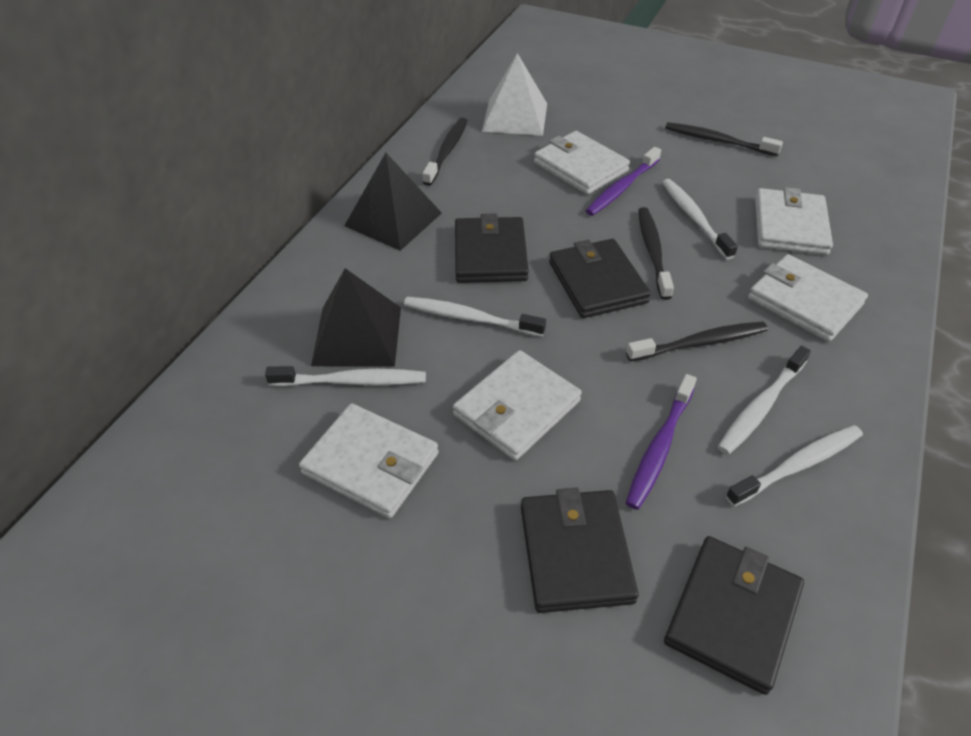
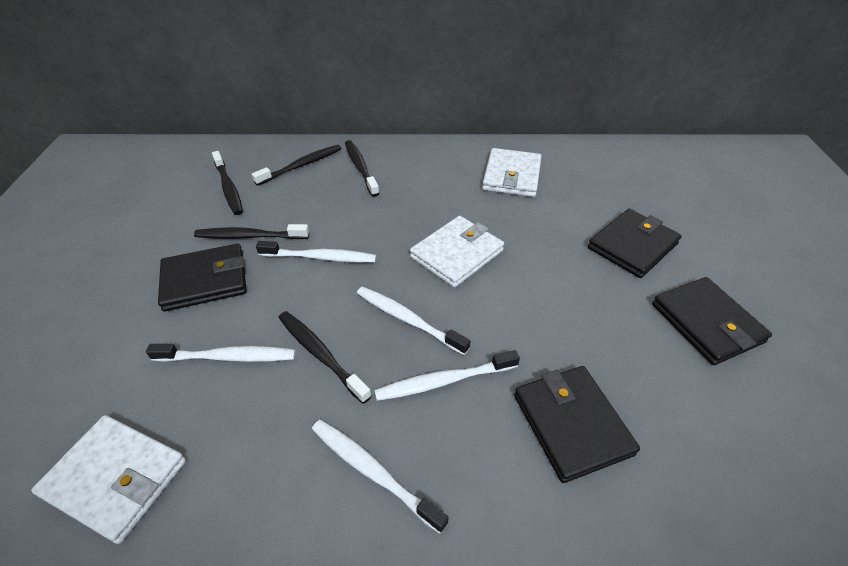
black pyramid: 2 -> 0
black toothbrush: 4 -> 5
purple toothbrush: 2 -> 0
white pyramid: 1 -> 0
white wallet: 5 -> 3

